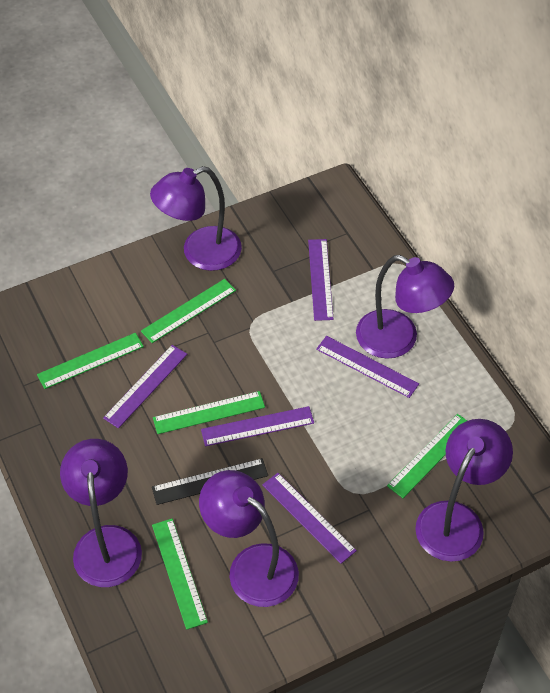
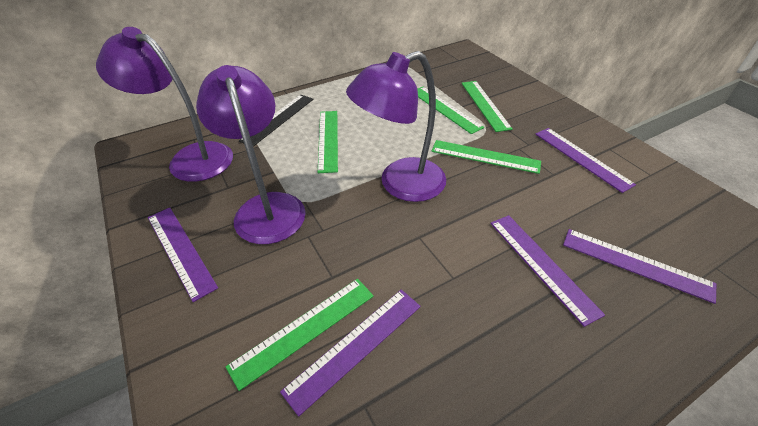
purple lamp: 5 -> 3

